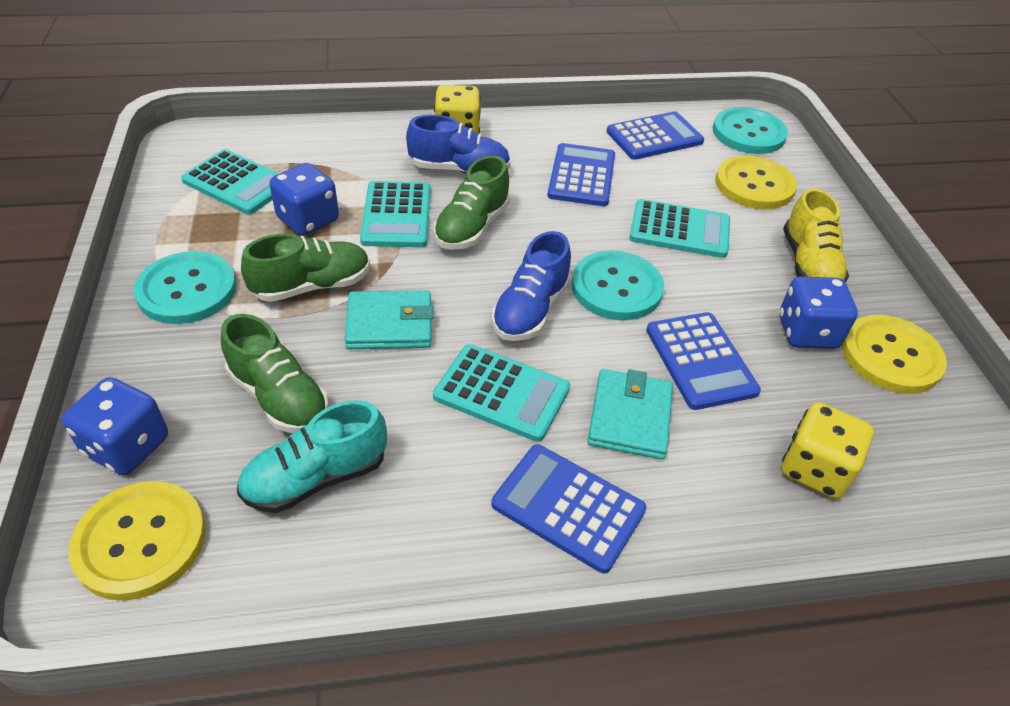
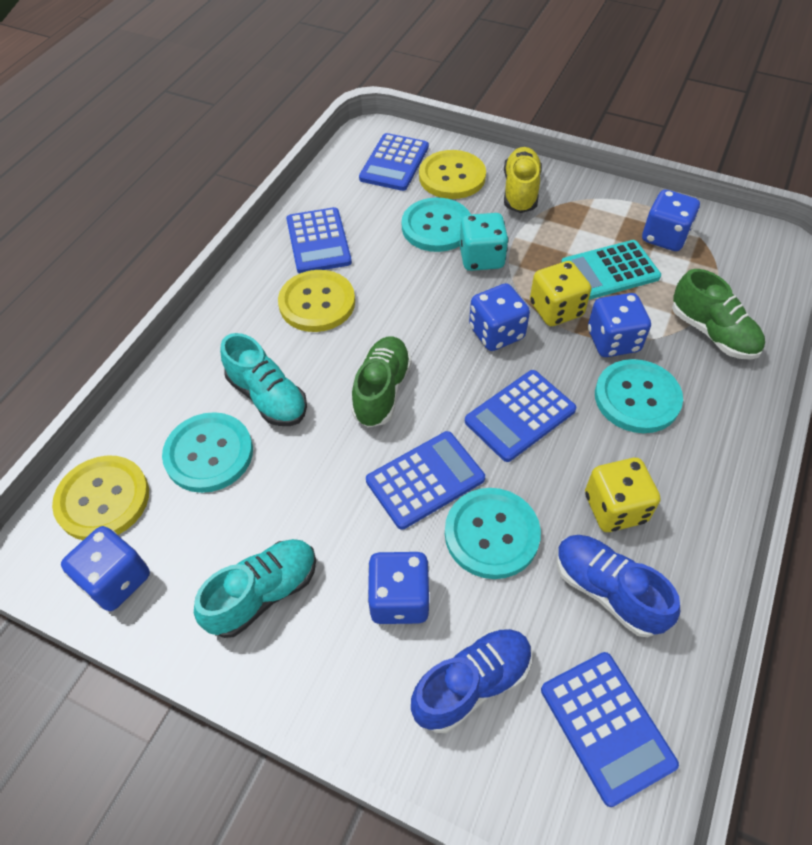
blue calculator: 4 -> 5
blue dice: 3 -> 5
green shoe: 3 -> 2
turquoise button: 3 -> 4
turquoise calculator: 4 -> 1
turquoise dice: 0 -> 1
turquoise shoe: 1 -> 2
turquoise wallet: 2 -> 0

